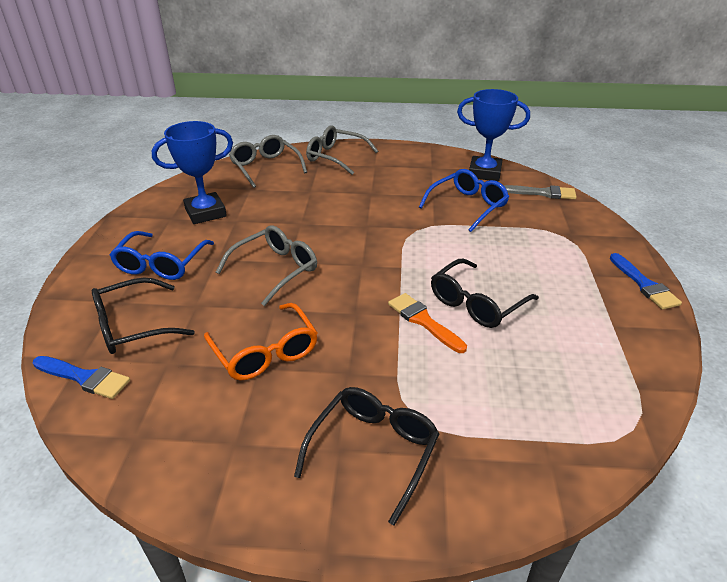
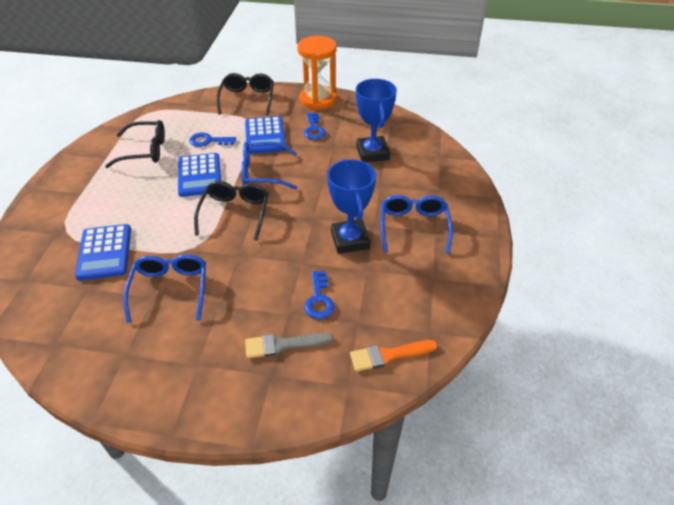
blue brush: 2 -> 0
blue calculator: 0 -> 3
blue glasses: 2 -> 3
blue key: 0 -> 3
grey glasses: 3 -> 0
orange glasses: 1 -> 0
orange hourglass: 0 -> 1

